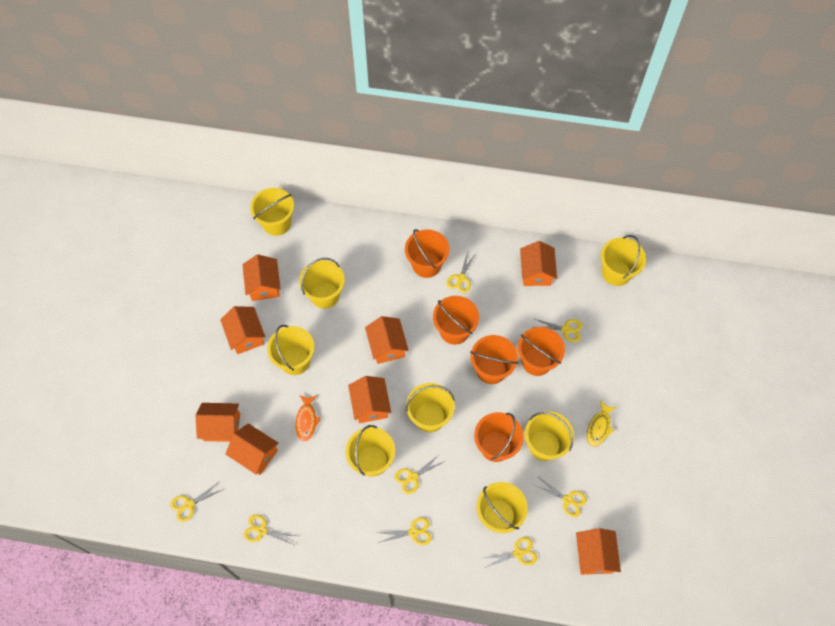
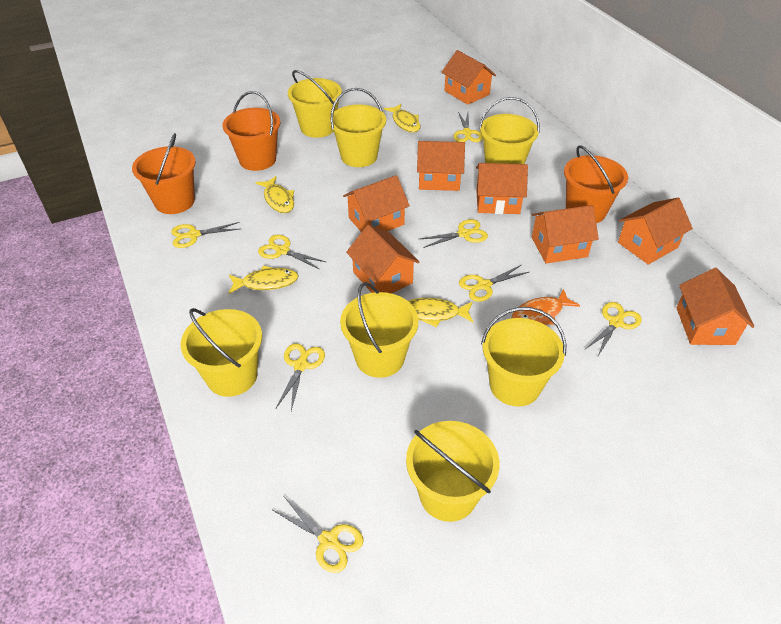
orange bucket: 5 -> 3
yellow bucket: 8 -> 7
yellow fish: 1 -> 4

